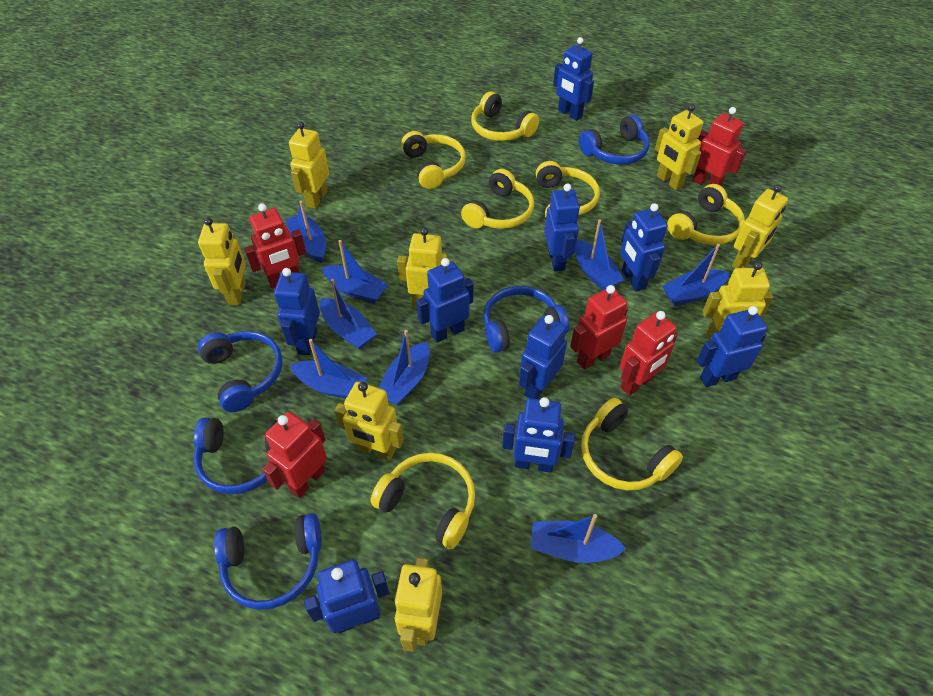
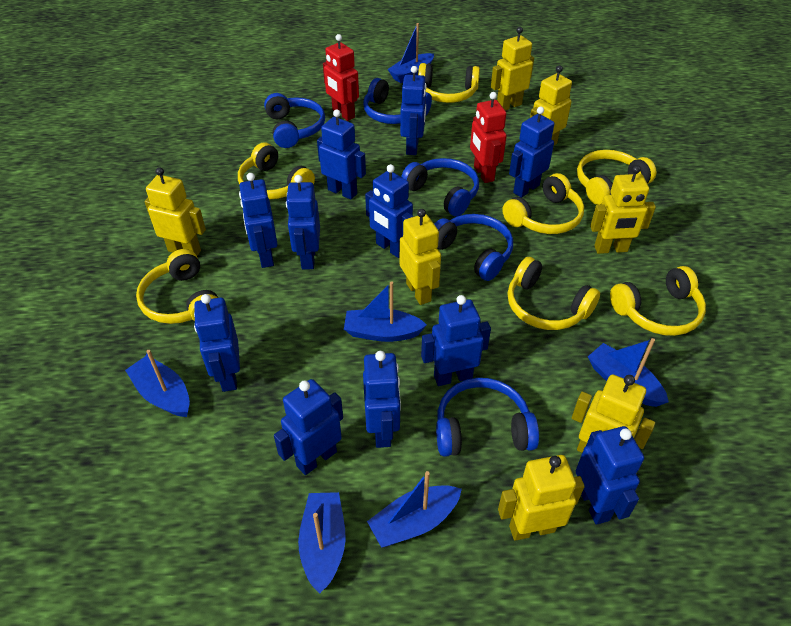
blue boat: 8 -> 6
blue robot: 9 -> 11
red robot: 5 -> 2
yellow robot: 8 -> 7

